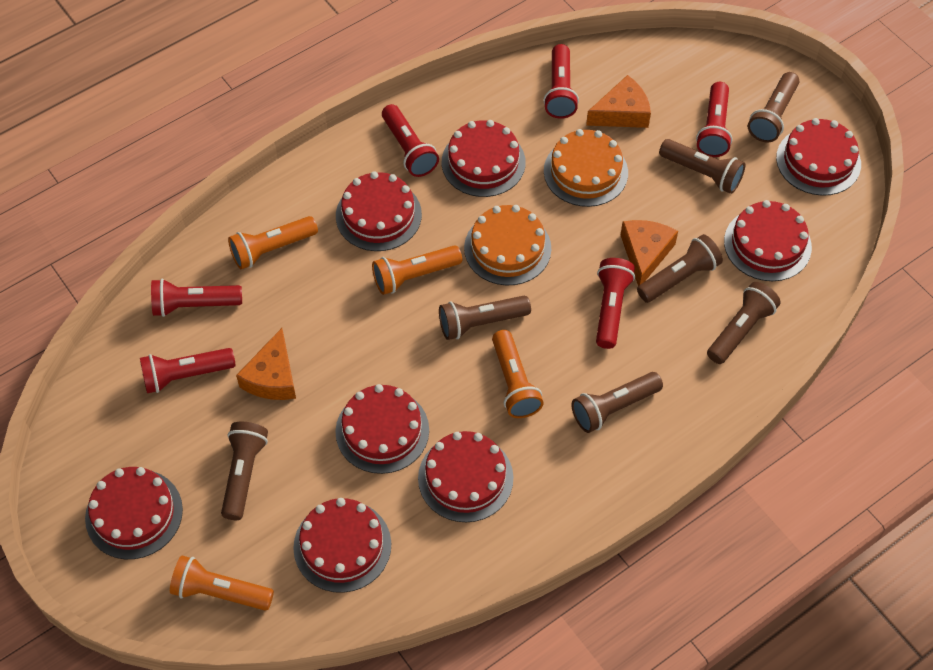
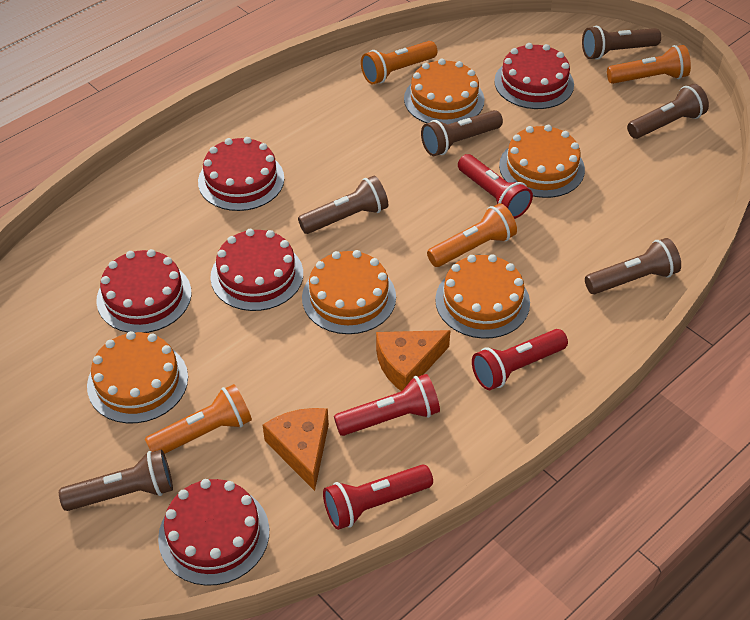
brown flashlight: 7 -> 6
orange cake: 2 -> 5
orange cheese: 3 -> 2
red cake: 8 -> 5
red flashlight: 6 -> 4

